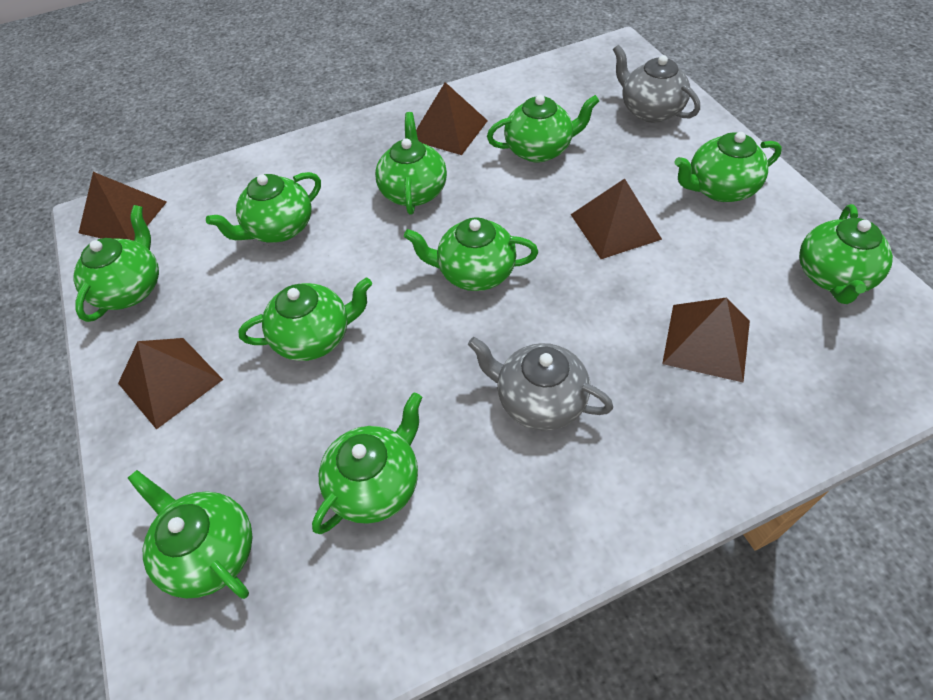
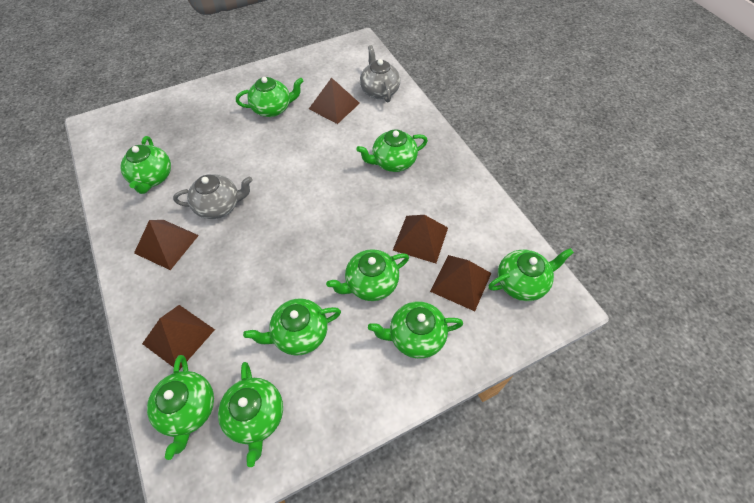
green teapot: 10 -> 9

